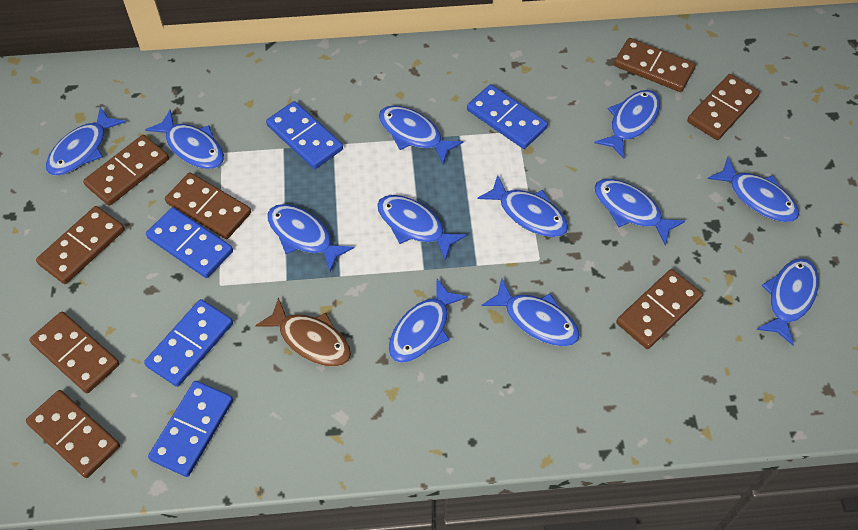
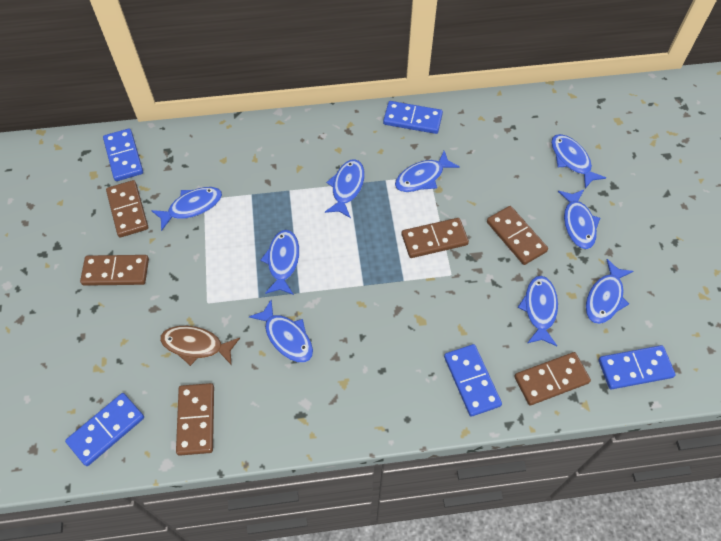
blue fish: 12 -> 9
brown domino: 8 -> 6

